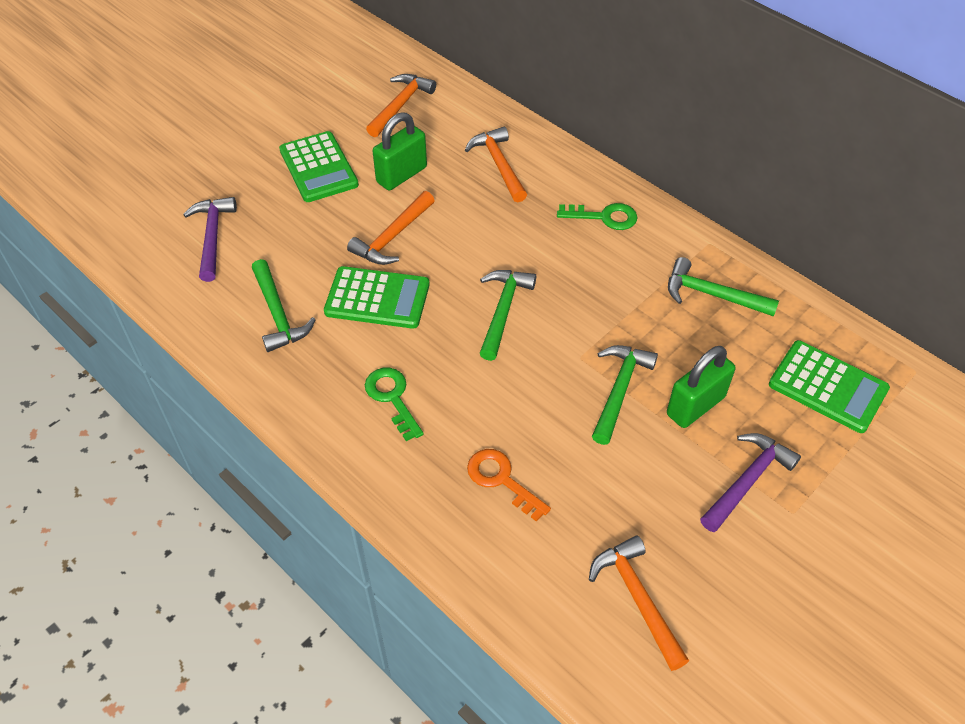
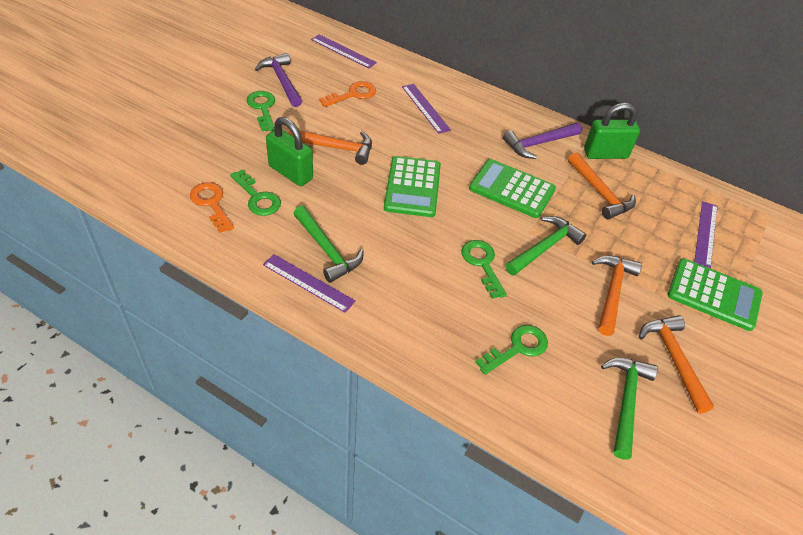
green hammer: 4 -> 3
green key: 2 -> 4
orange key: 1 -> 2
purple ruler: 0 -> 4

